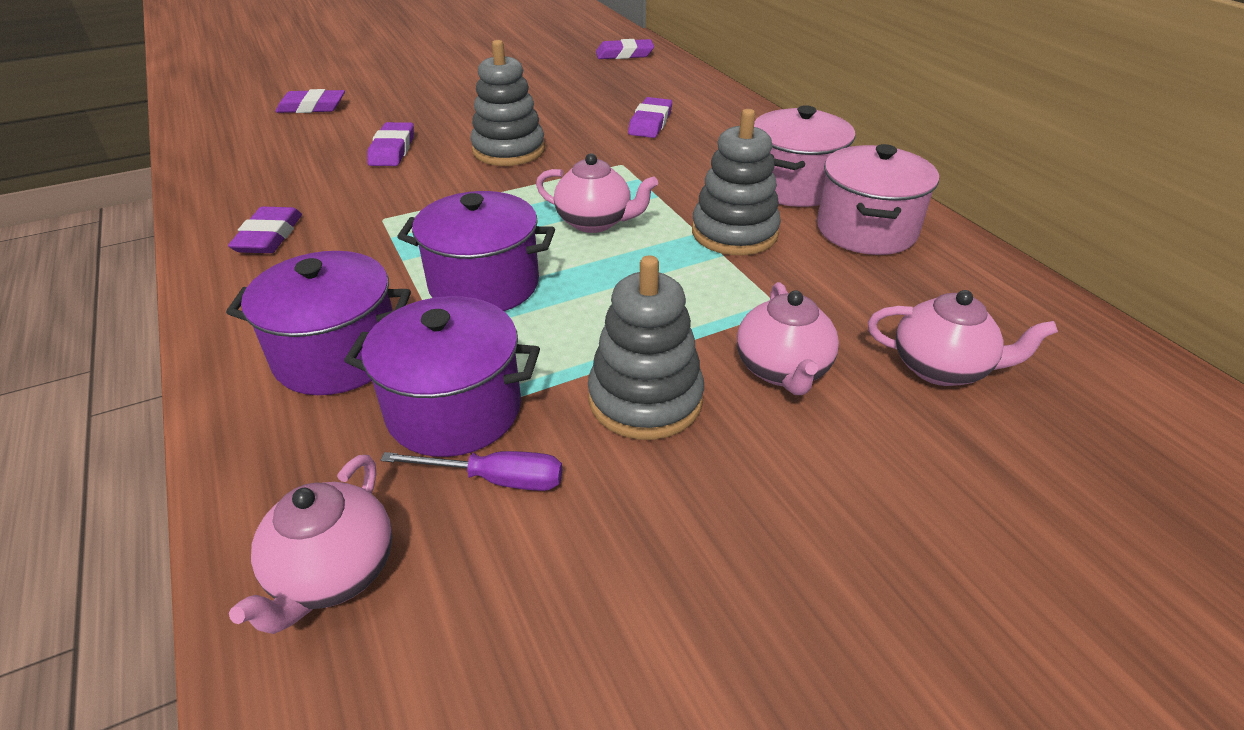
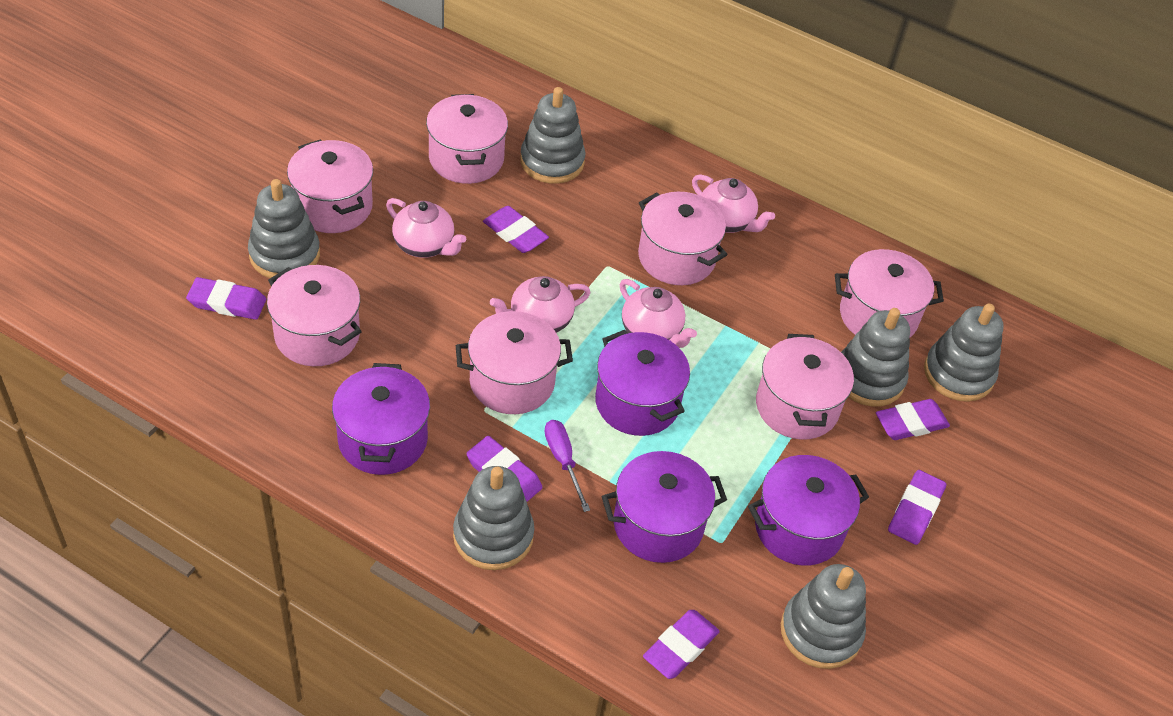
grey stacking toy: 3 -> 6
pink pot: 2 -> 7
purple eraser: 5 -> 6
purple pot: 3 -> 4

